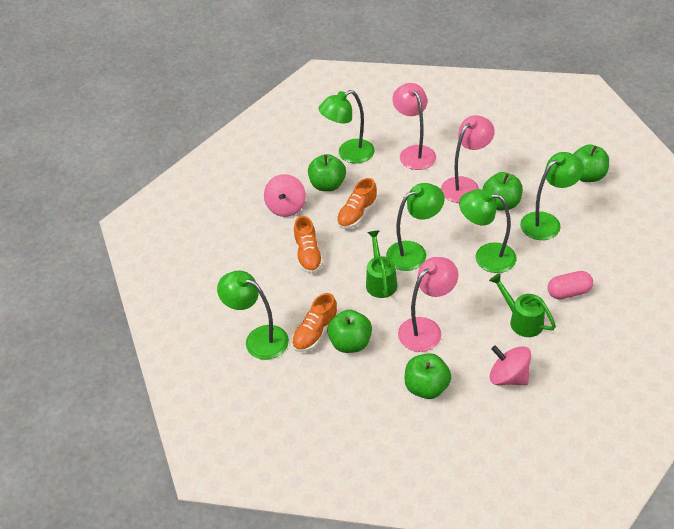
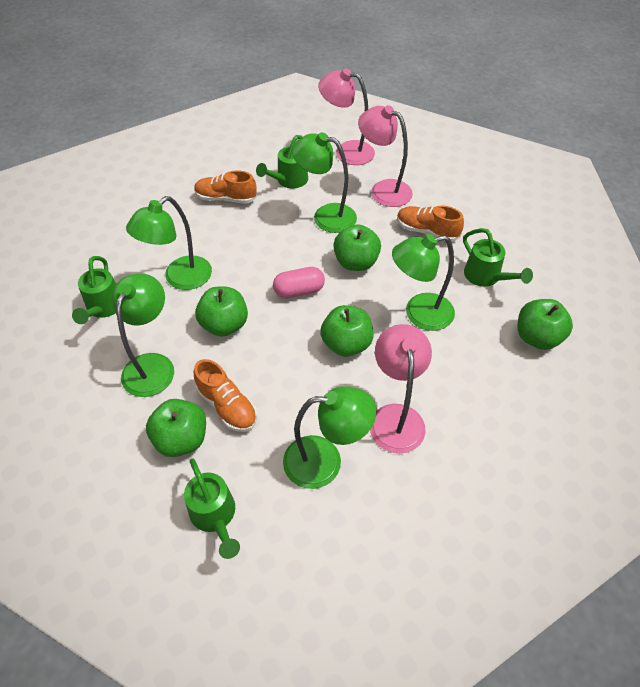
green watering can: 2 -> 4
pink spinning top: 2 -> 0

